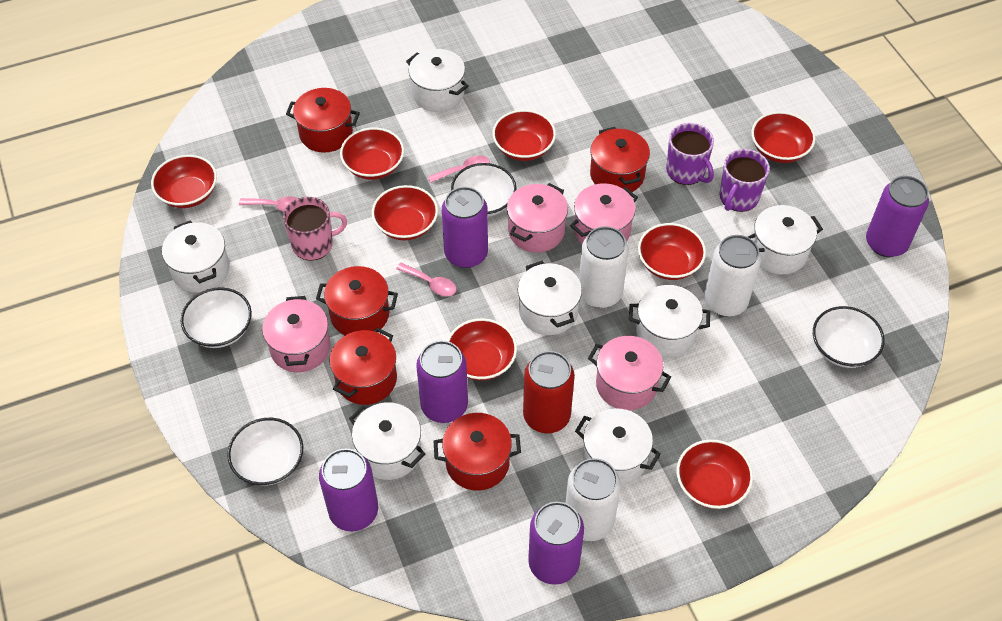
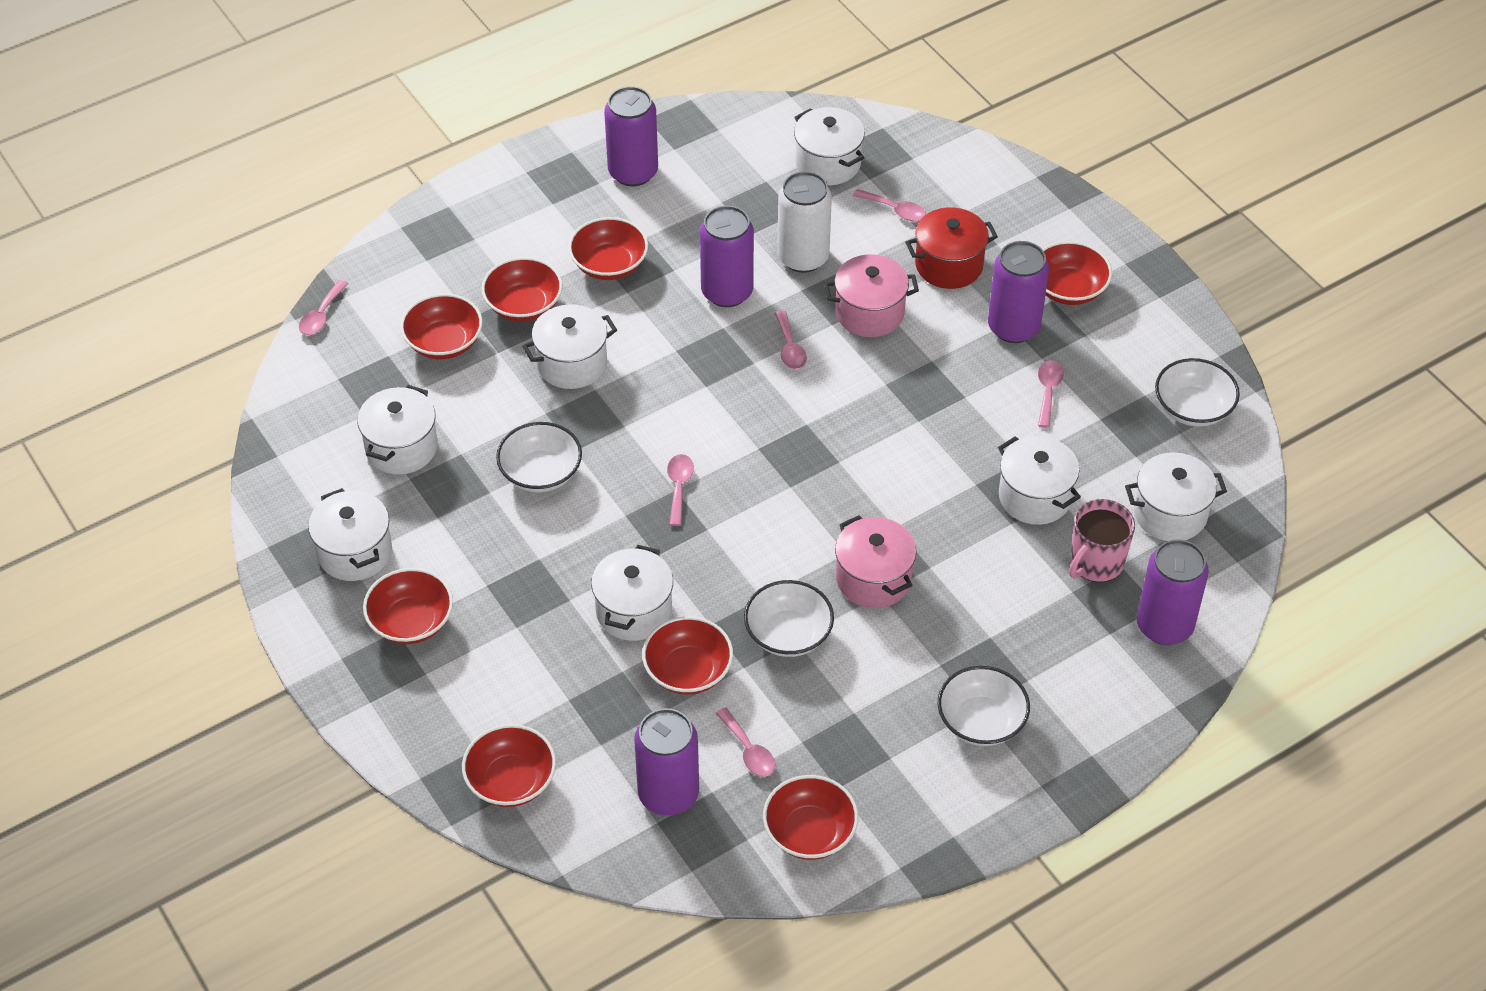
pink pot: 4 -> 2
pink spoon: 3 -> 6
purple mug: 2 -> 0
red can: 1 -> 0
red pot: 5 -> 1
white can: 3 -> 1

